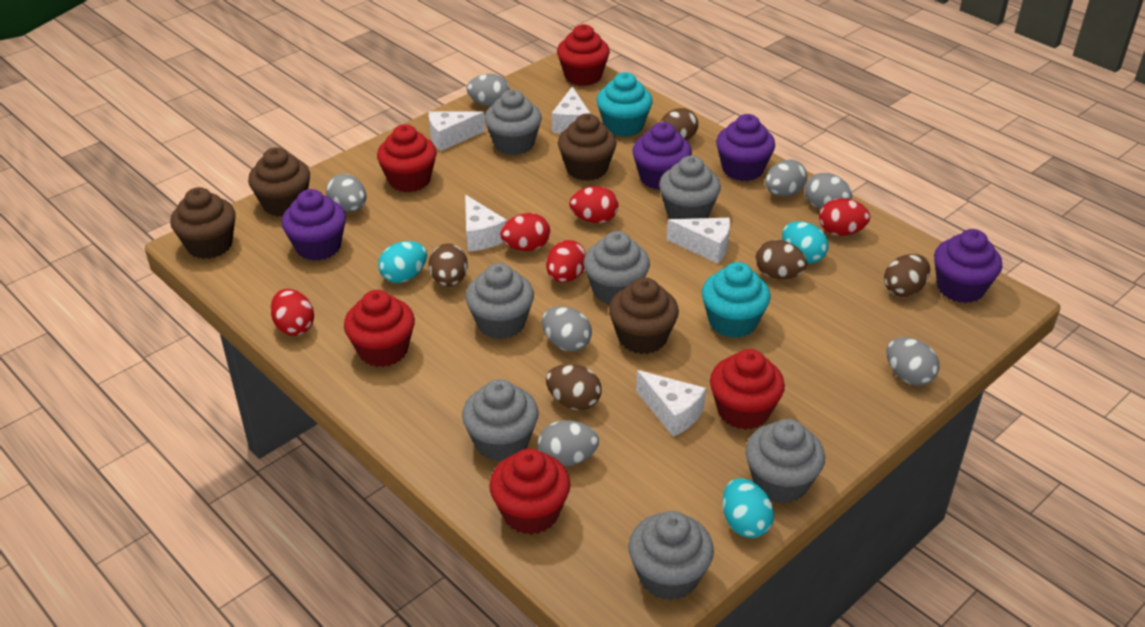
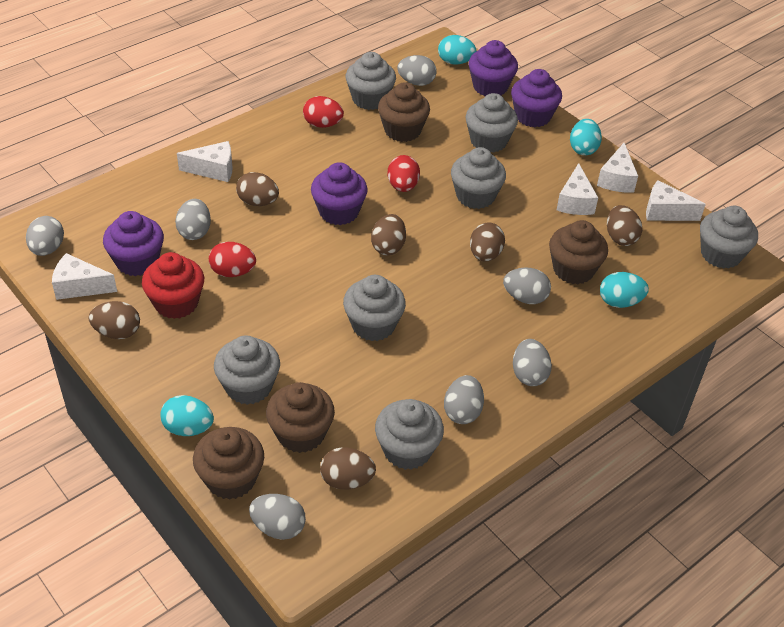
brown egg: 5 -> 6
red cupcake: 5 -> 1
red egg: 5 -> 3
turquoise cupcake: 2 -> 0
turquoise egg: 3 -> 4

